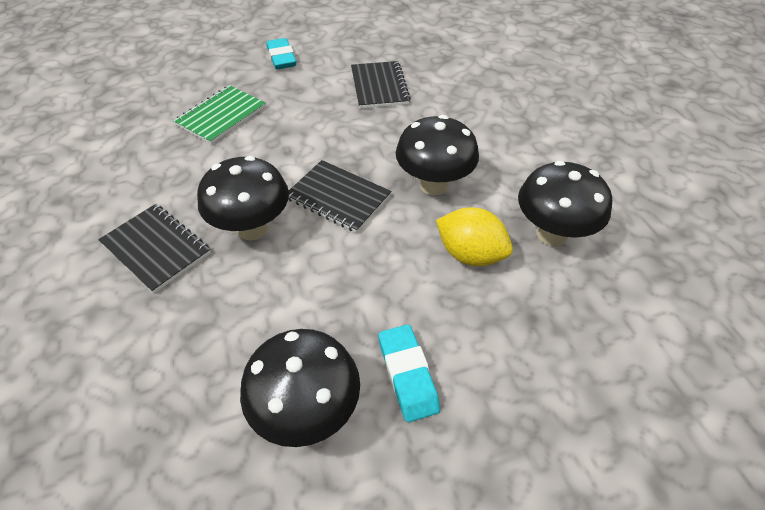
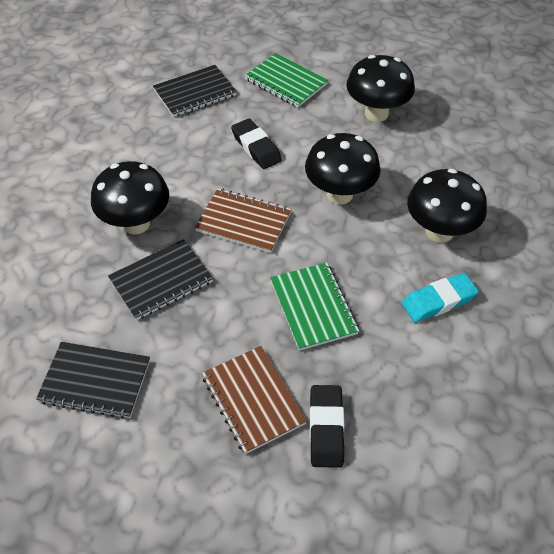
black eraser: 0 -> 2
brown notebook: 0 -> 2
green notebook: 1 -> 2
turquoise eraser: 2 -> 1
yellow lemon: 1 -> 0

